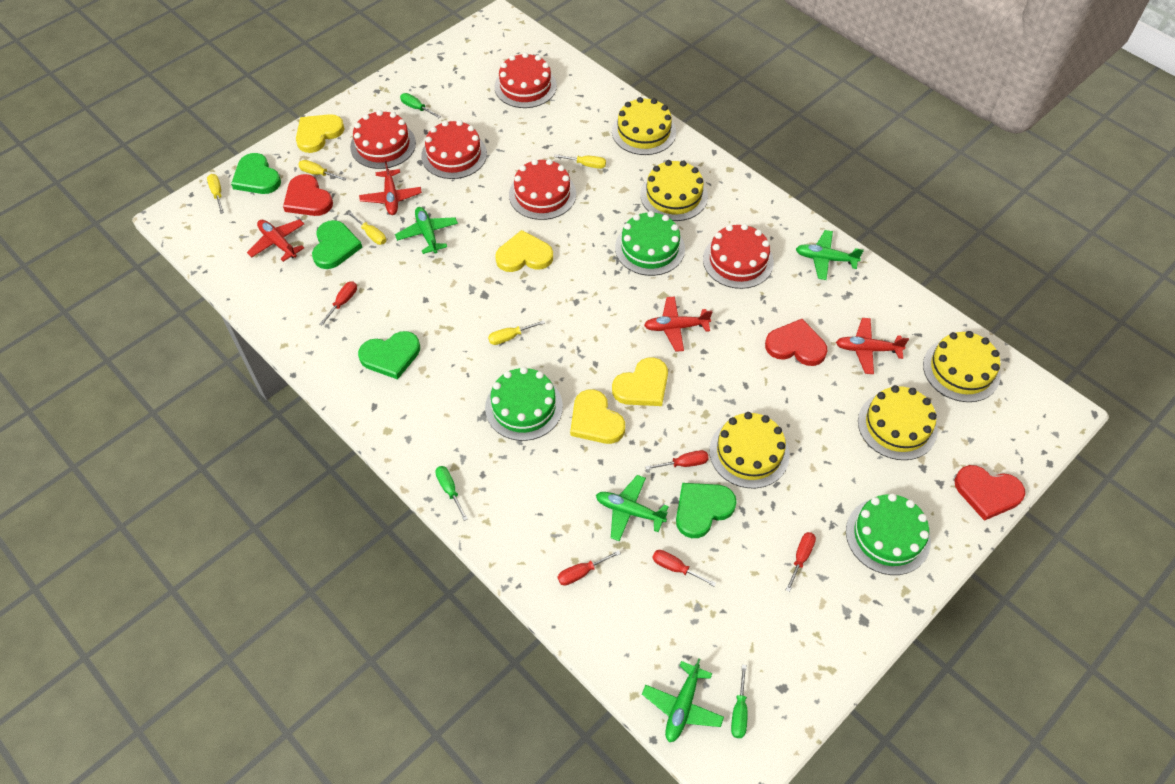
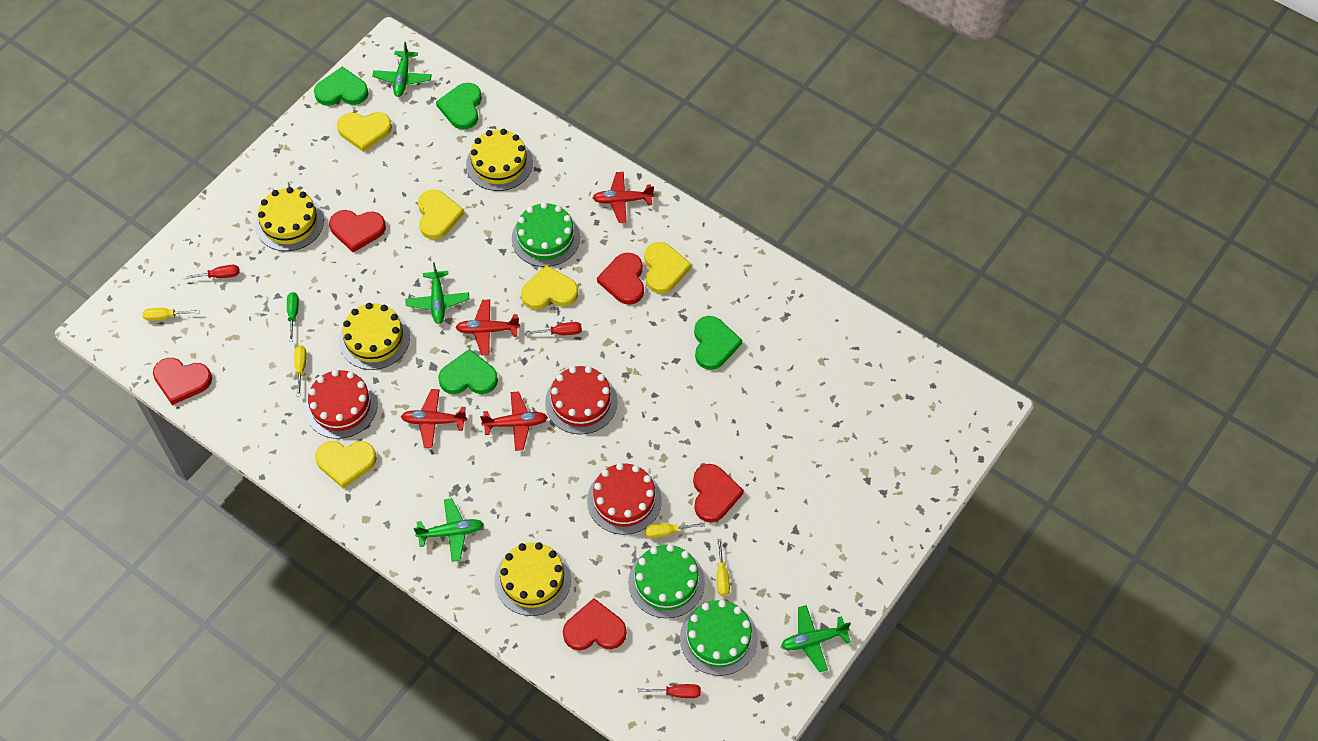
green screwdriver: 3 -> 1
red cake: 5 -> 3
red heart: 3 -> 5
red screwdriver: 5 -> 3
yellow cake: 5 -> 4
yellow heart: 4 -> 5
yellow screwdriver: 5 -> 4

